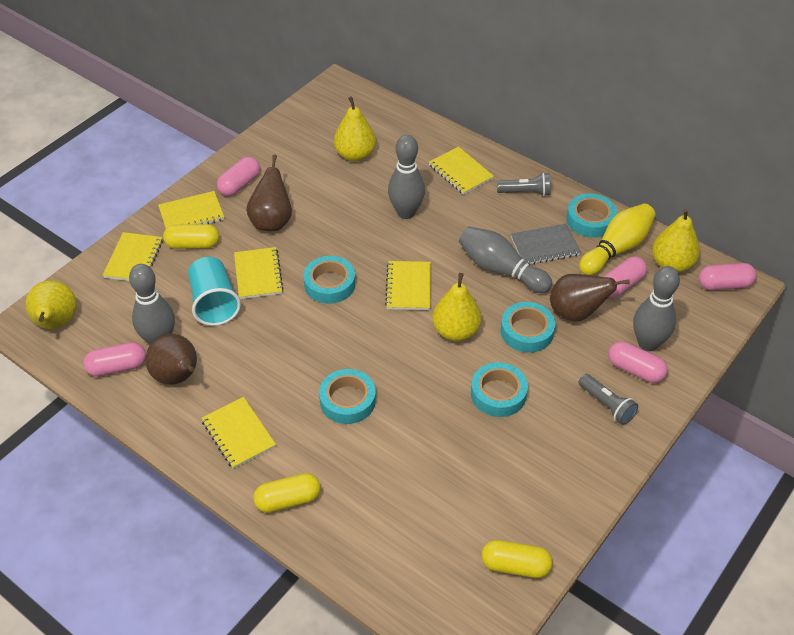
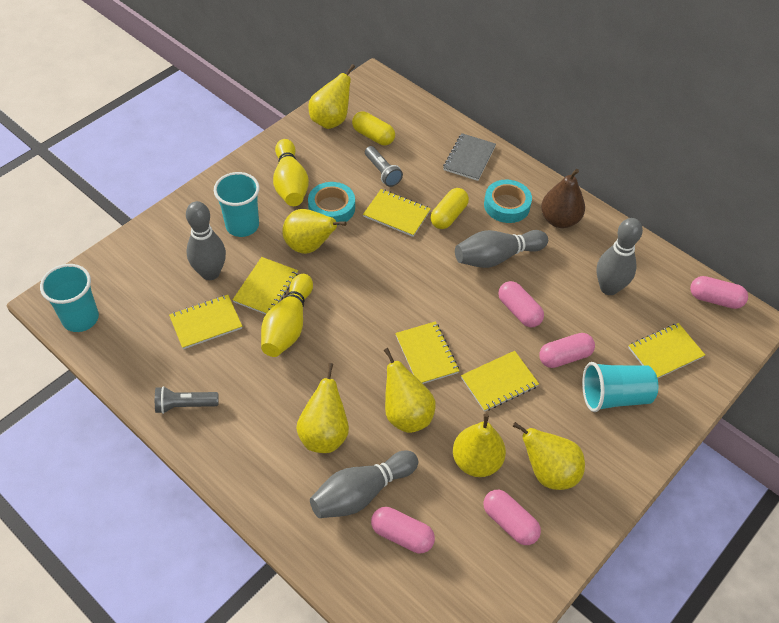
brown pear: 3 -> 1
turquoise cup: 1 -> 3
turquoise tape: 5 -> 2
yellow bowling pin: 1 -> 2
yellow capsule: 3 -> 2
yellow pear: 4 -> 6

